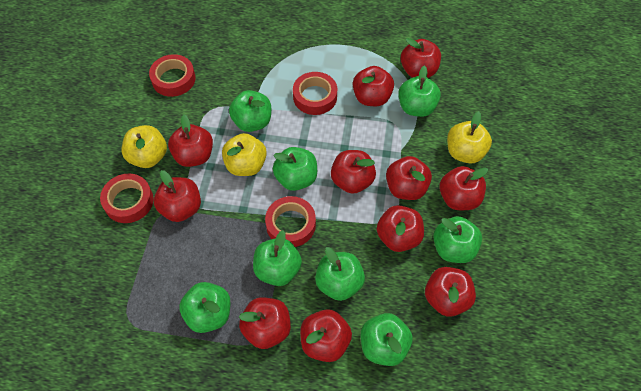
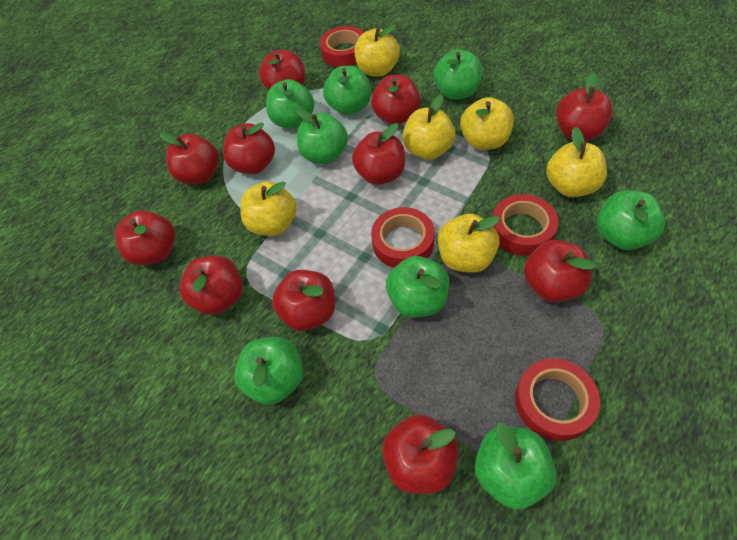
yellow apple: 3 -> 6

